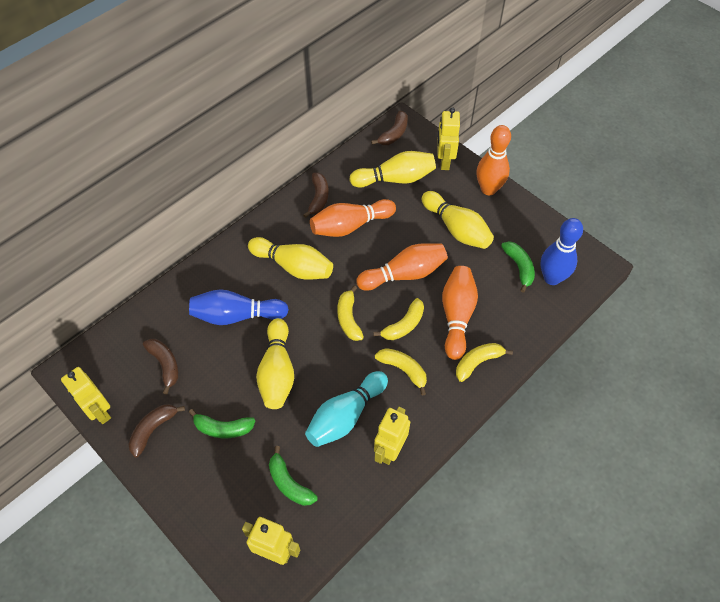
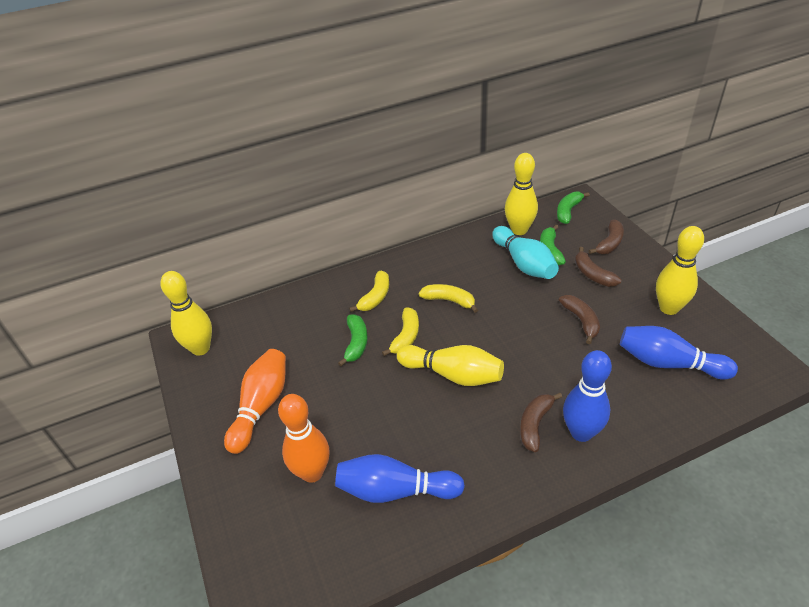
blue bowling pin: 2 -> 3
orange bowling pin: 4 -> 2
yellow banana: 4 -> 3
yellow robot: 4 -> 0

